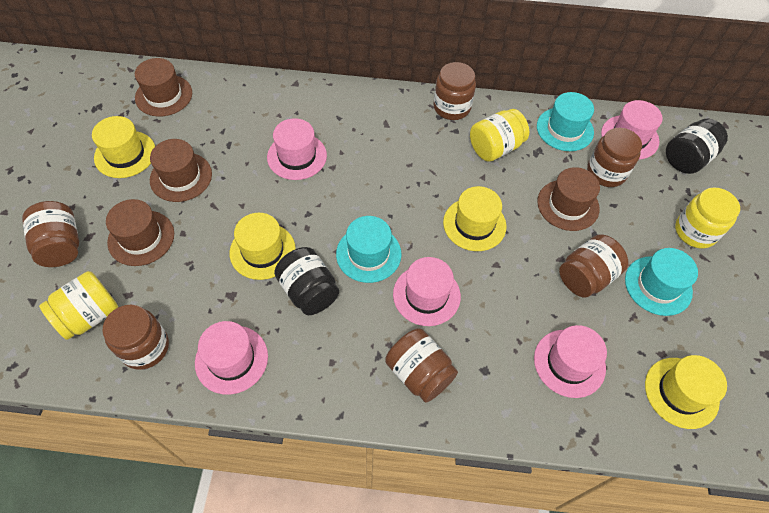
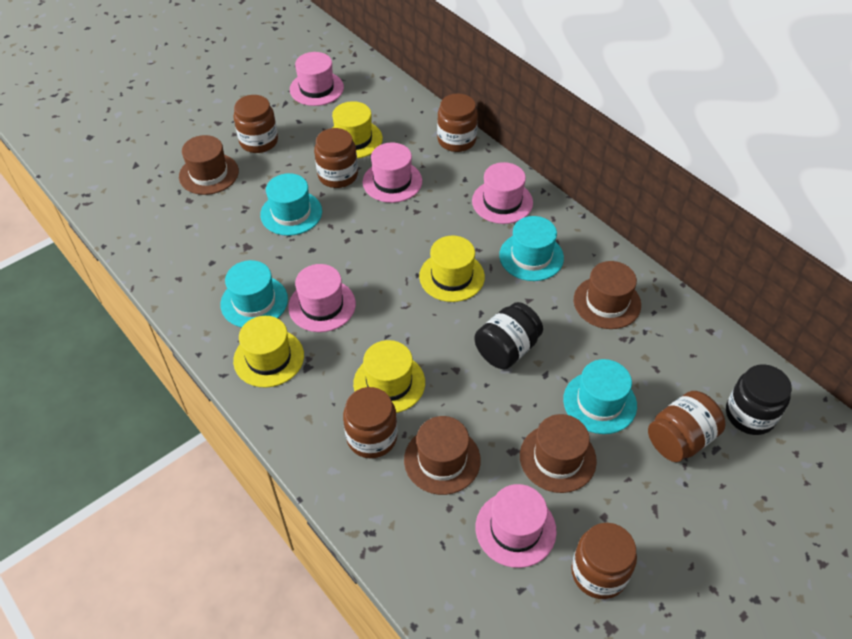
turquoise hat: 3 -> 4
yellow jar: 3 -> 0

